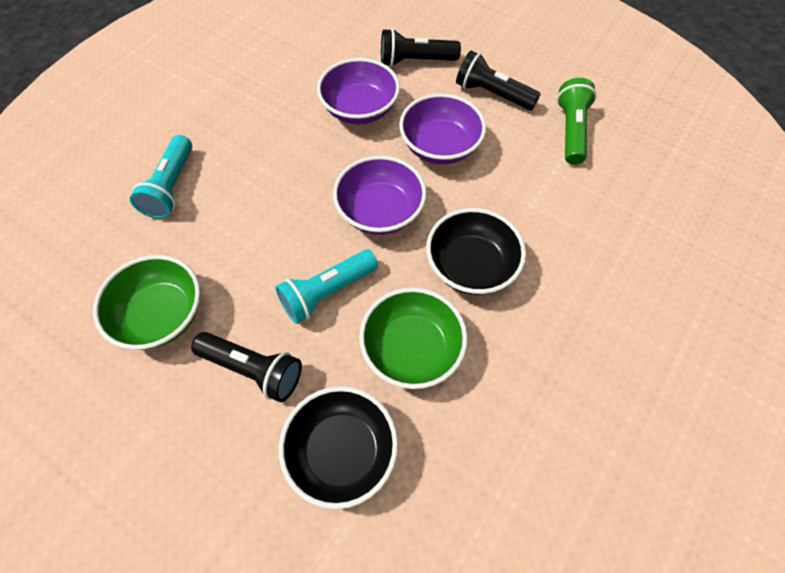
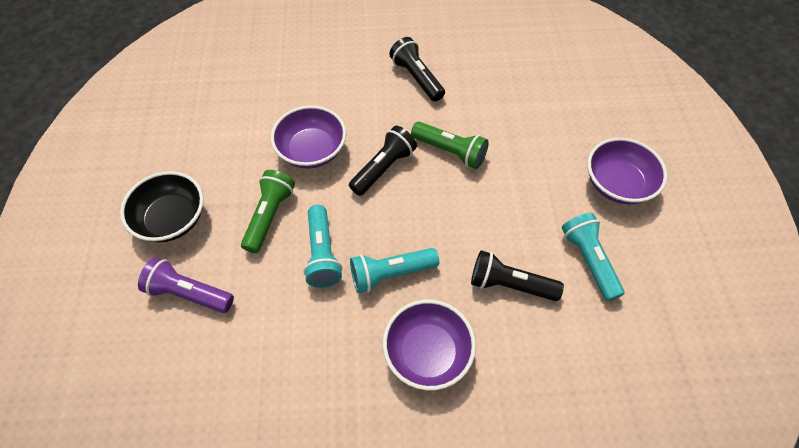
black bowl: 2 -> 1
green bowl: 2 -> 0
green flashlight: 1 -> 2
purple flashlight: 0 -> 1
turquoise flashlight: 2 -> 3

